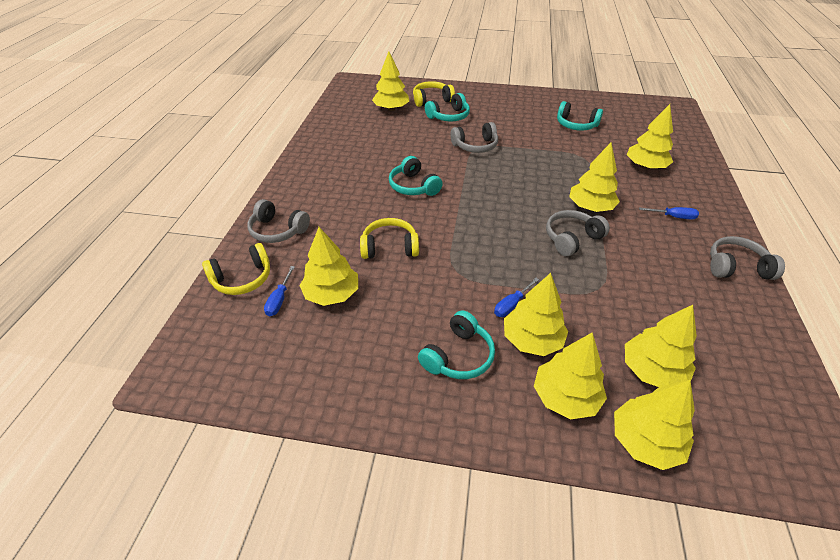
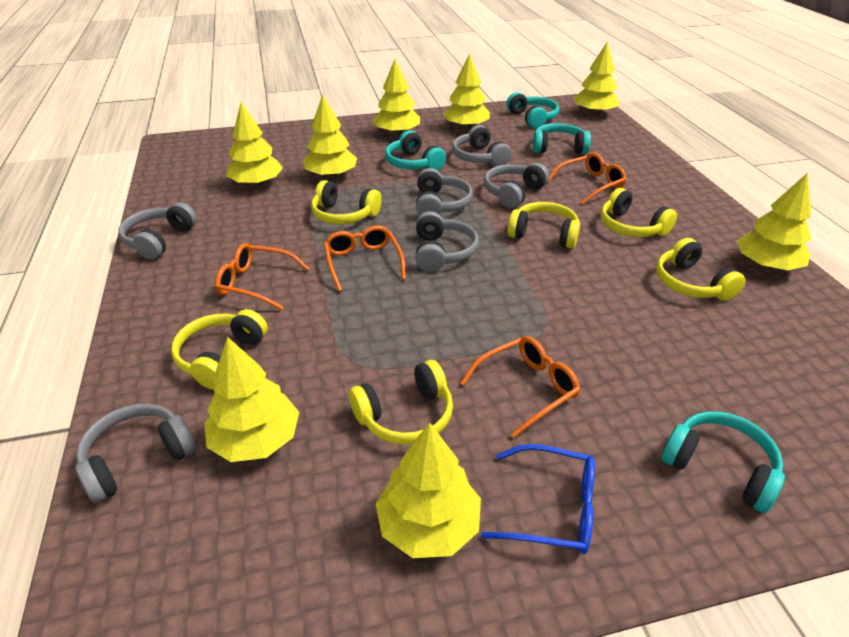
blue glasses: 0 -> 1
blue screwdriver: 3 -> 0
grey headphones: 4 -> 6
orange glasses: 0 -> 4
yellow headphones: 3 -> 6

